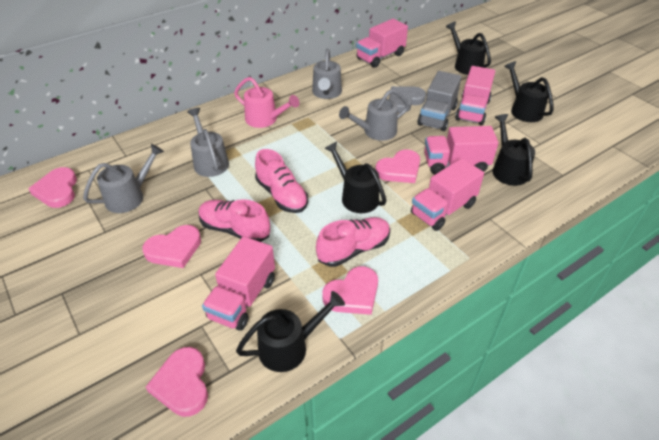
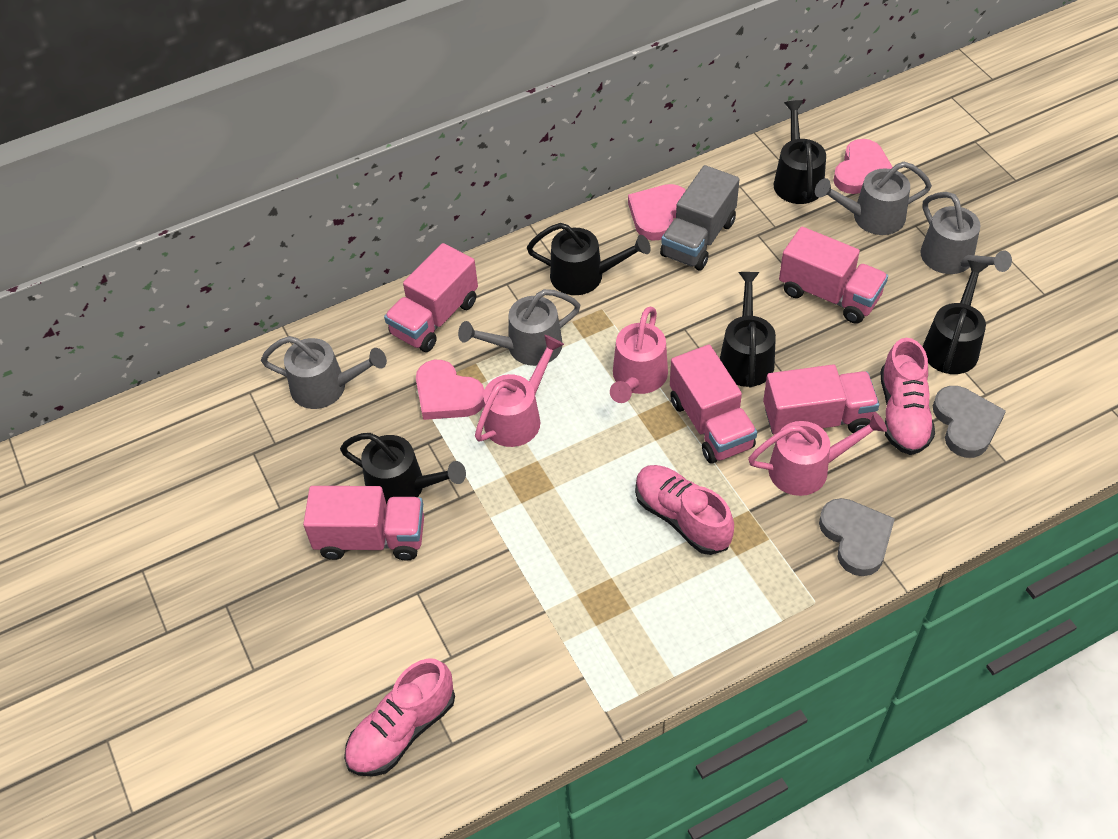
grey heart: 1 -> 2
pink heart: 5 -> 3
pink watering can: 1 -> 3

